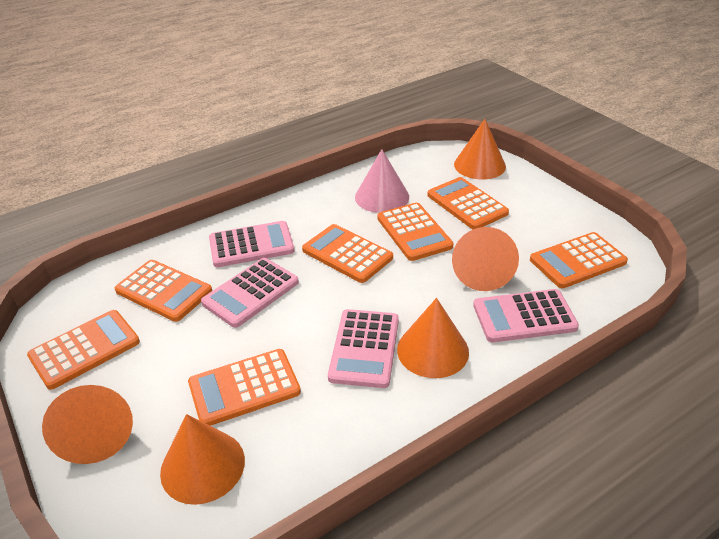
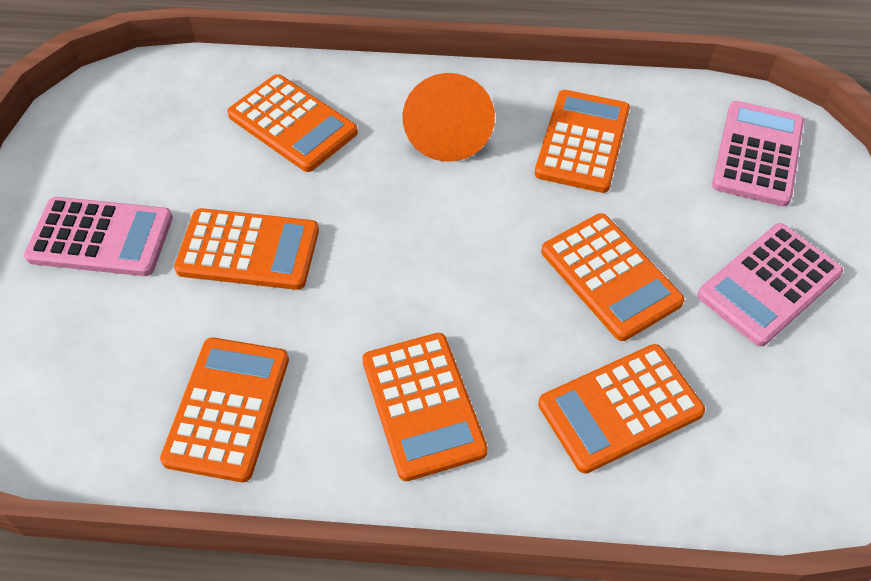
orange cone: 5 -> 1
pink calculator: 4 -> 3
pink cone: 1 -> 0

